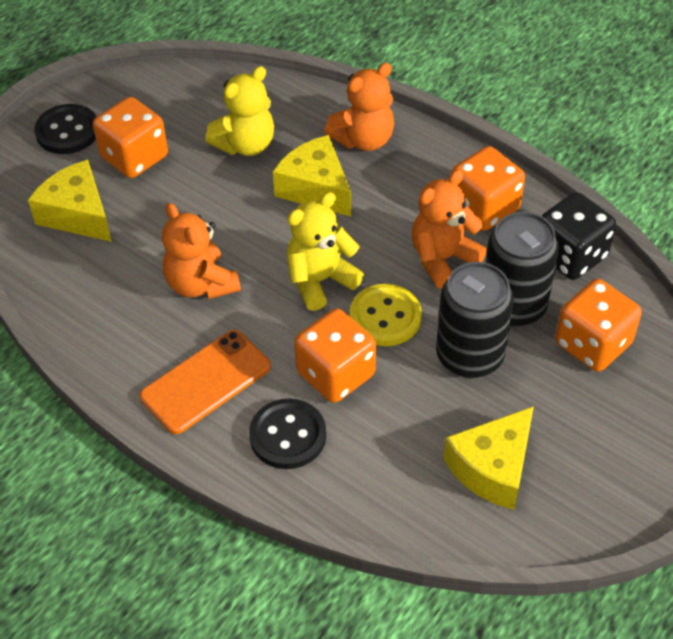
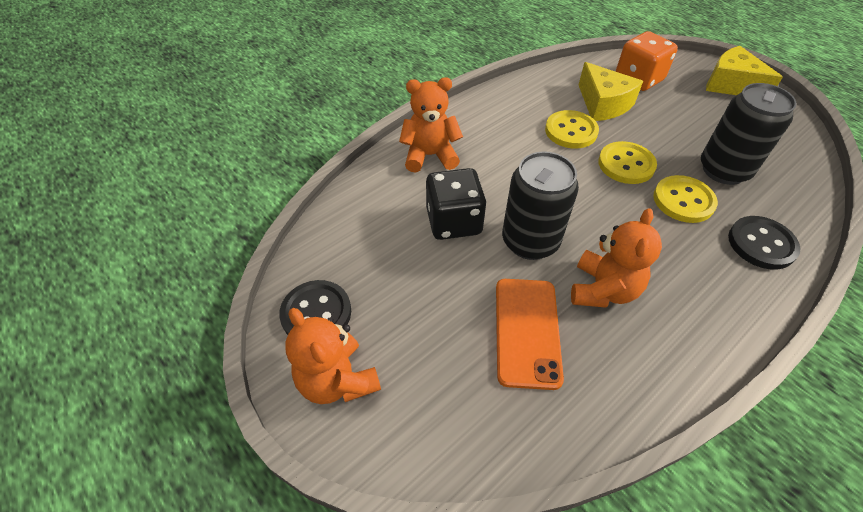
orange dice: 4 -> 1
yellow button: 1 -> 3
yellow cheese: 3 -> 2
yellow teddy bear: 2 -> 0

